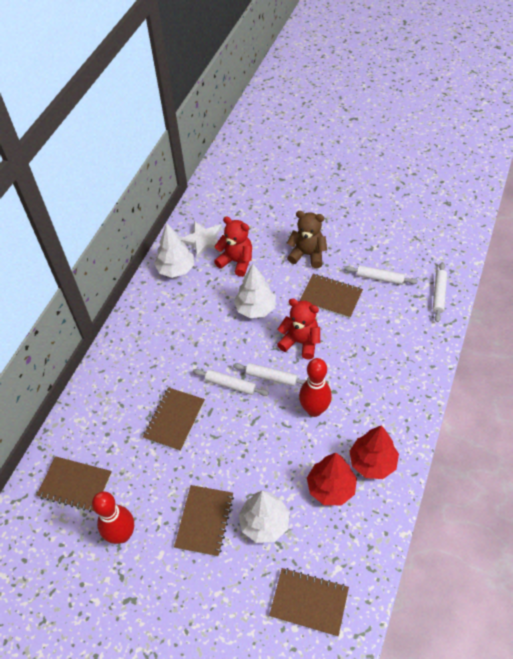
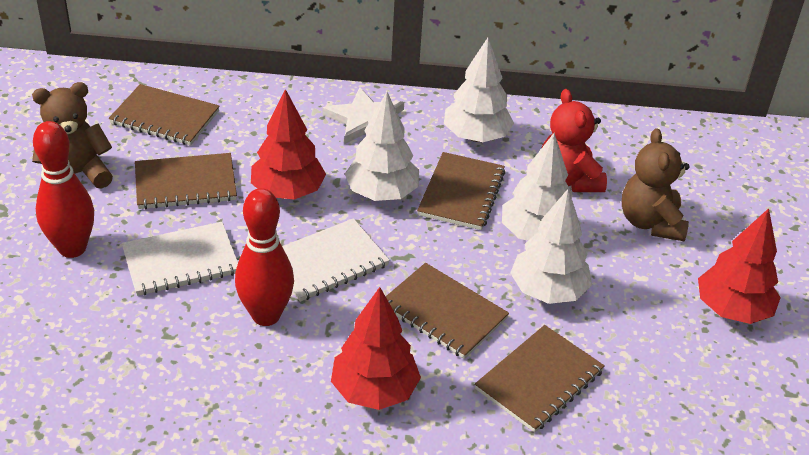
brown teddy bear: 1 -> 2
red teddy bear: 2 -> 1
red tree: 2 -> 3
white notebook: 0 -> 2
white rolling pin: 4 -> 0
white tree: 3 -> 4

